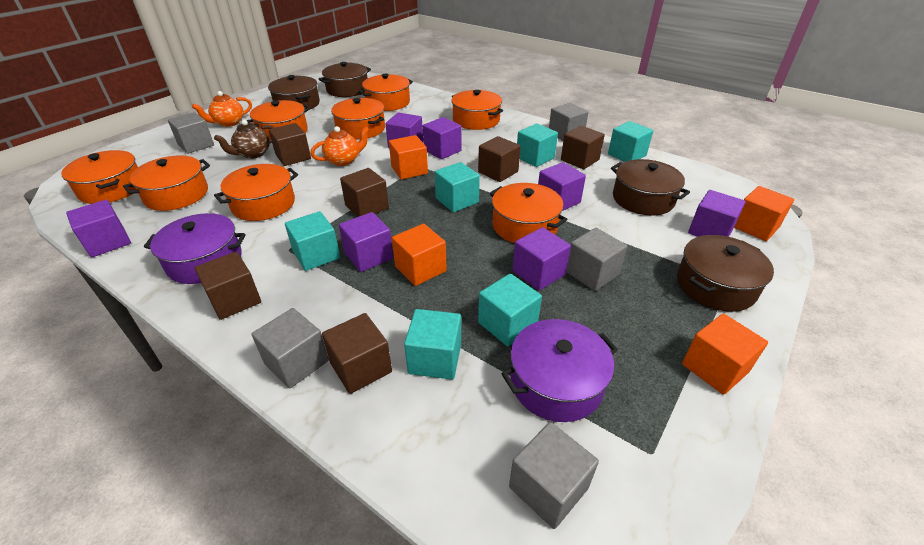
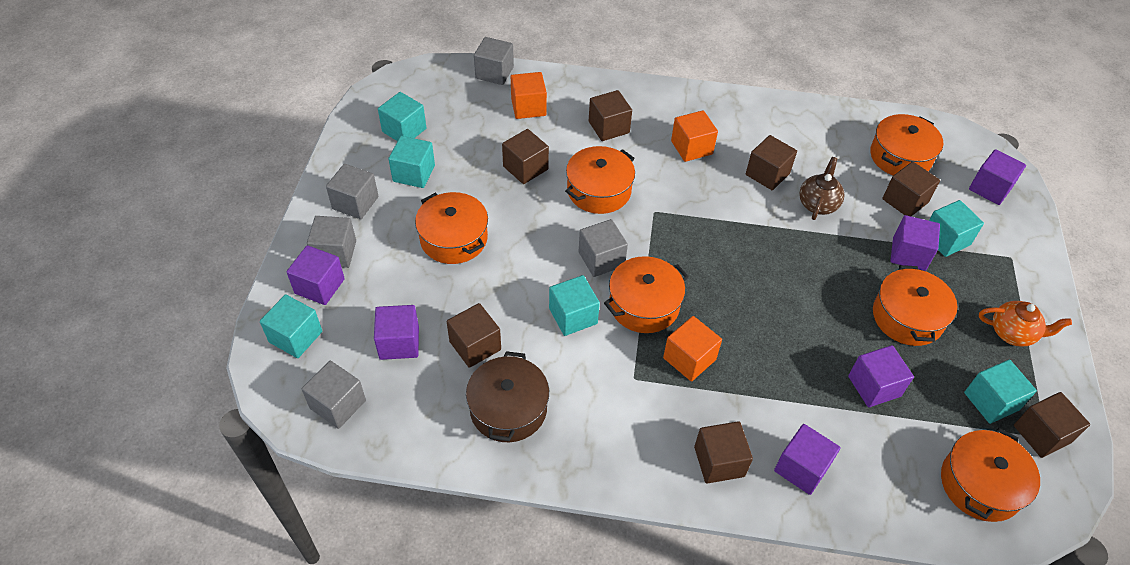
brown cube: 6 -> 7
brown pot: 4 -> 1
orange cube: 4 -> 3
orange pot: 8 -> 6
orange teapot: 2 -> 1
purple cube: 7 -> 6
purple pot: 2 -> 0

